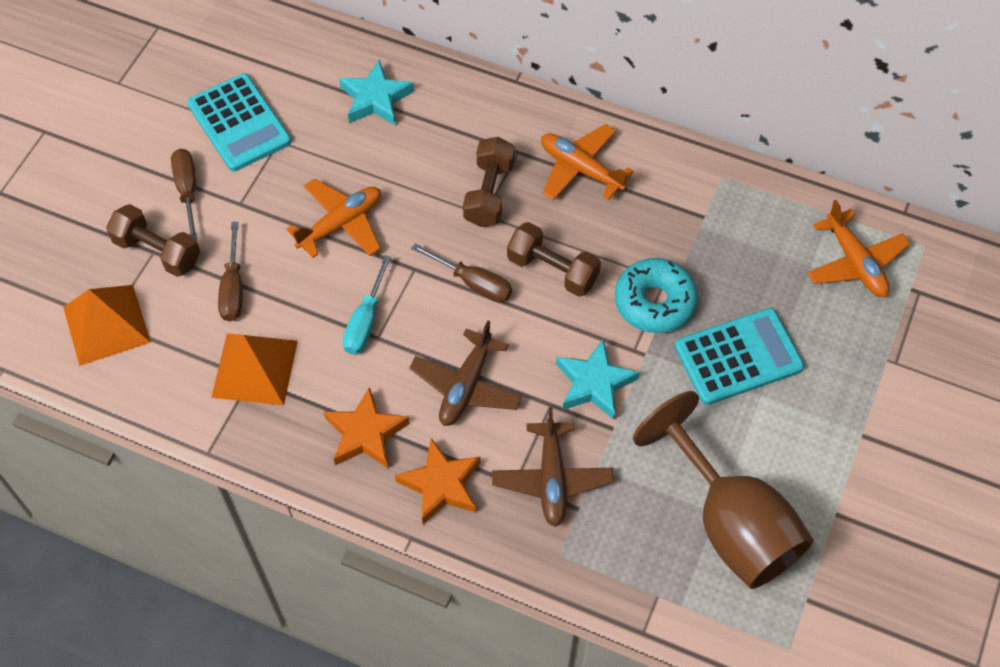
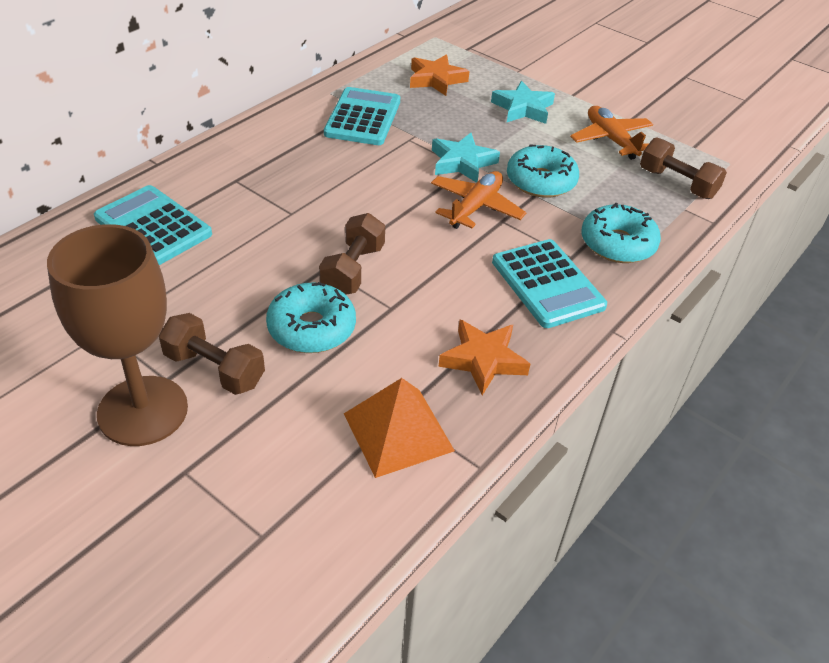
brown plane: 2 -> 0
brown screwdriver: 3 -> 0
orange plane: 3 -> 2
orange pyramid: 2 -> 1
turquoise calculator: 2 -> 3
turquoise donut: 1 -> 3
turquoise screwdriver: 1 -> 0

